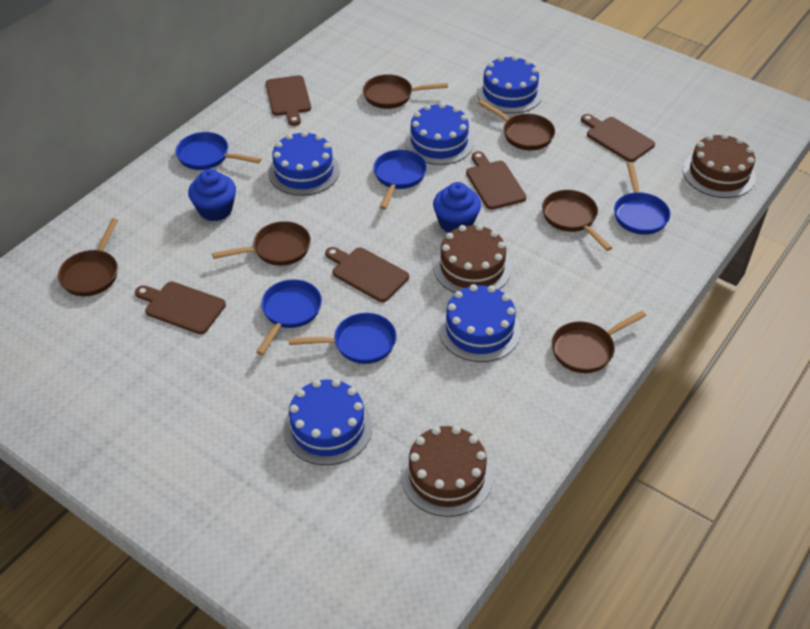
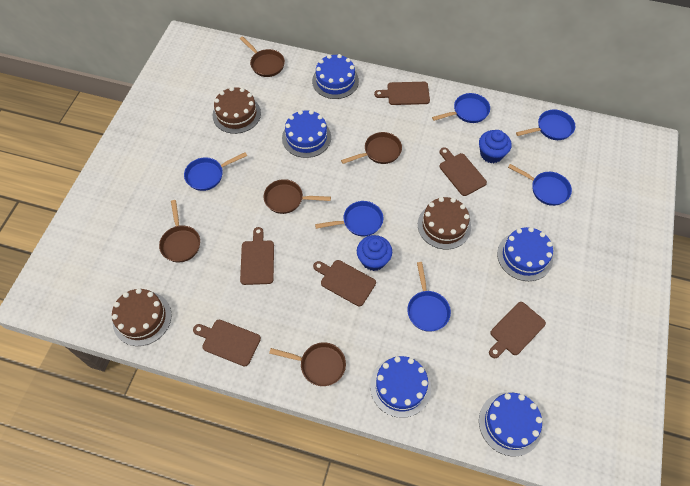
blue pan: 5 -> 6
brown cutting board: 5 -> 6
brown pan: 6 -> 5

